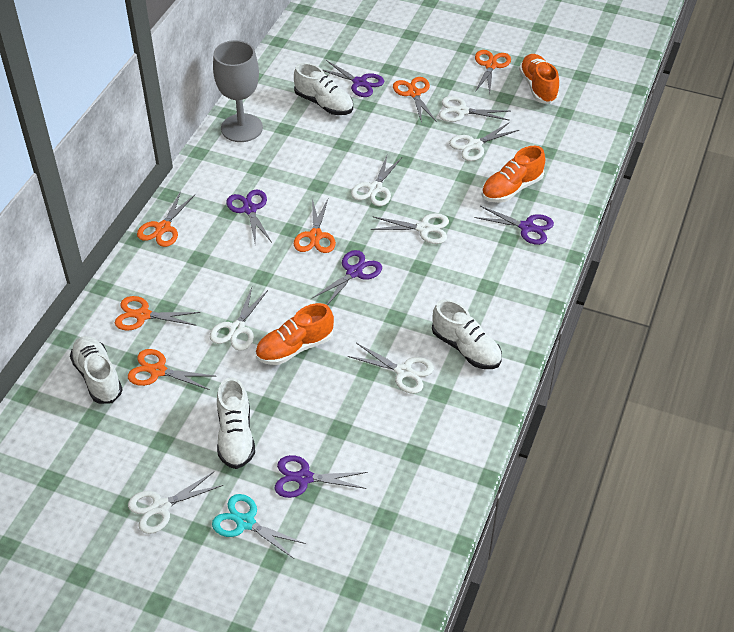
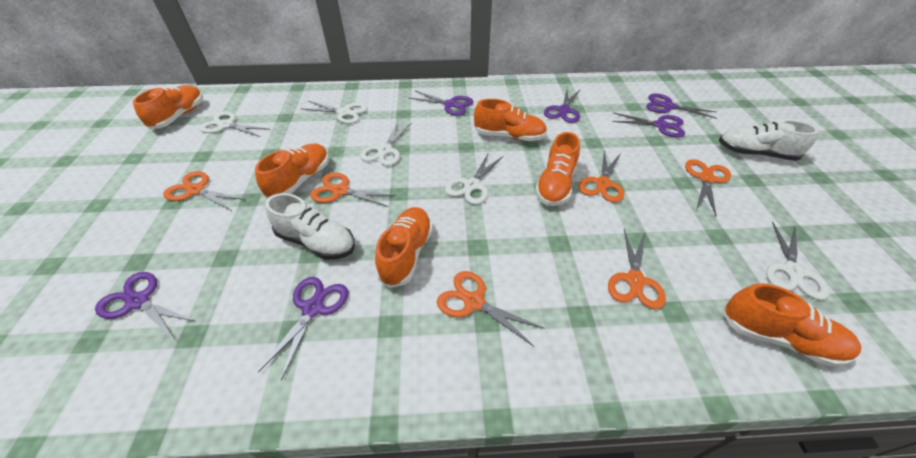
grey goblet: 1 -> 0
orange shoe: 3 -> 6
purple scissors: 5 -> 6
turquoise scissors: 1 -> 0
white scissors: 7 -> 5
white shoe: 4 -> 2

